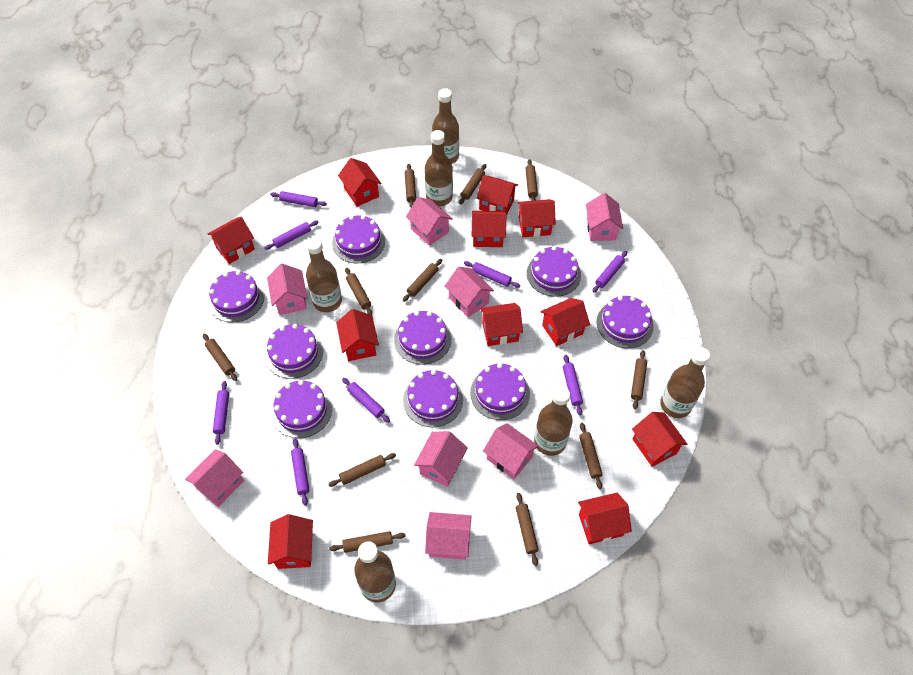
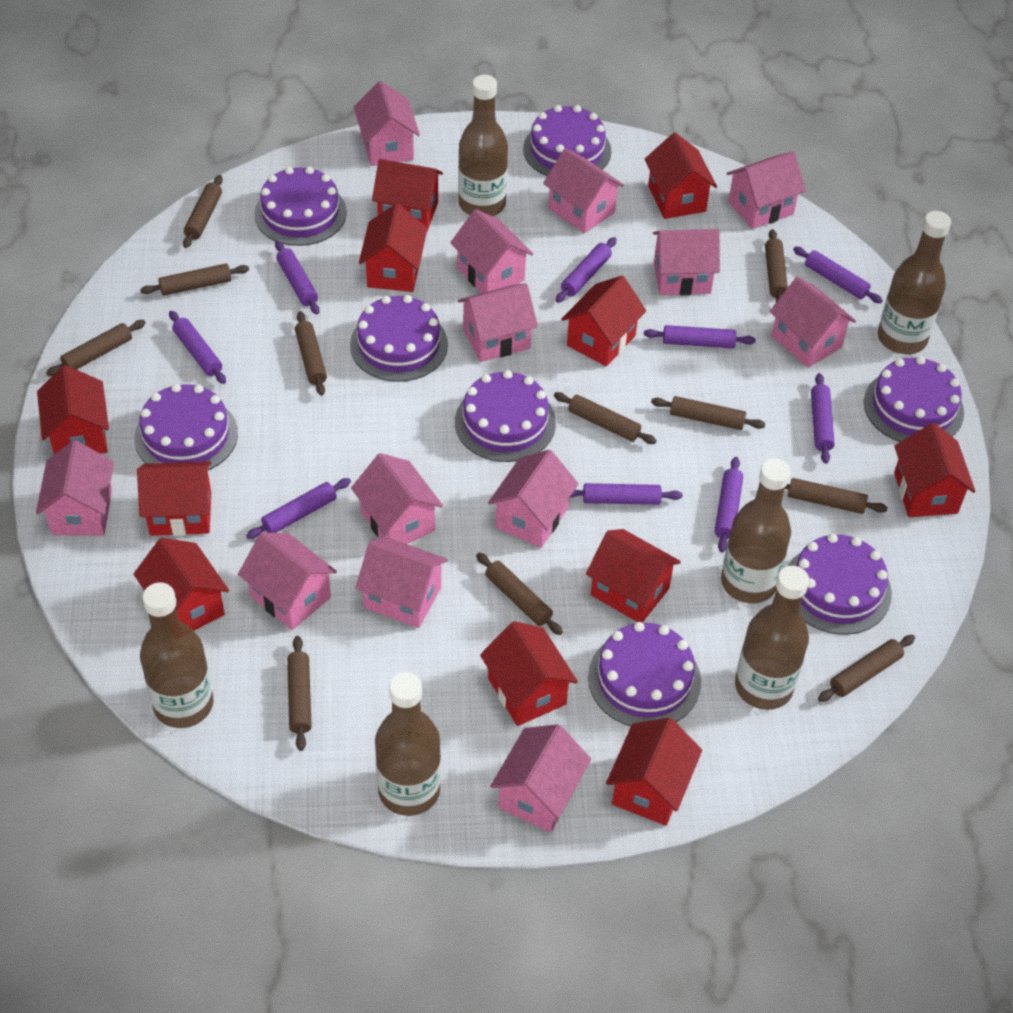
pink house: 8 -> 13
purple cake: 9 -> 8
purple rolling pin: 8 -> 9

